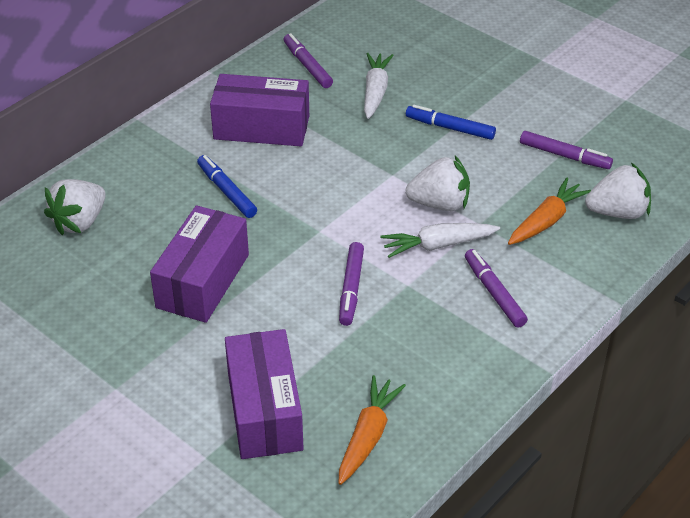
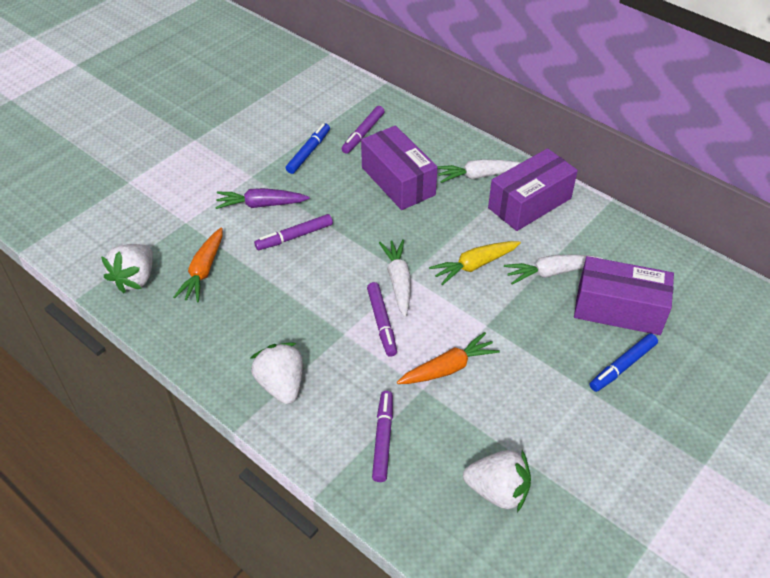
purple carrot: 0 -> 1
white carrot: 2 -> 3
yellow carrot: 0 -> 1

